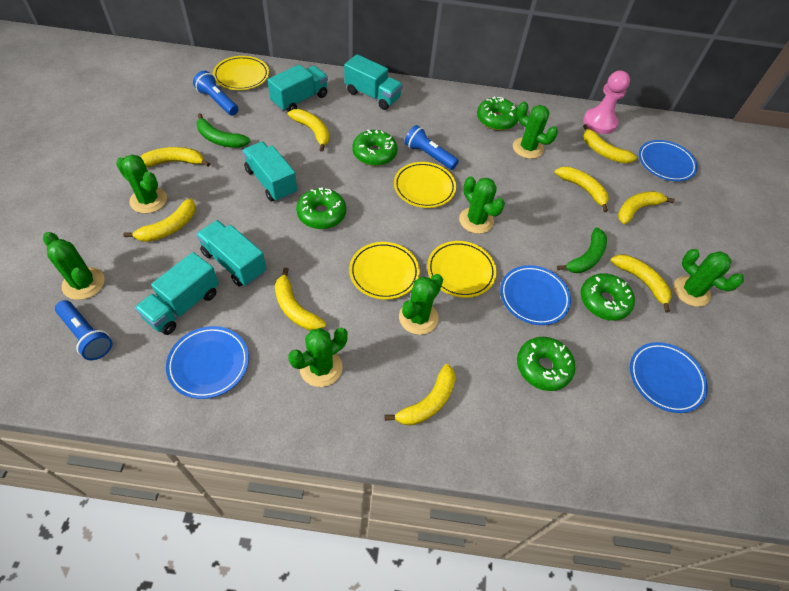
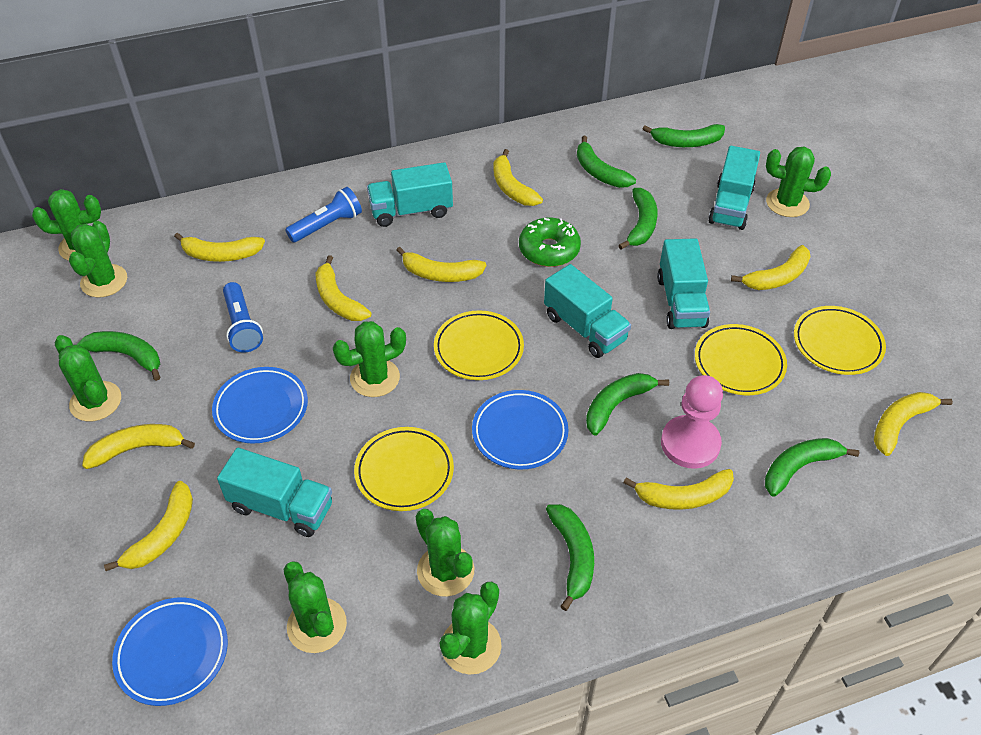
blue flashlight: 3 -> 2
blue plate: 4 -> 3
green banana: 2 -> 7
green cactus: 7 -> 8
green donut: 5 -> 1

